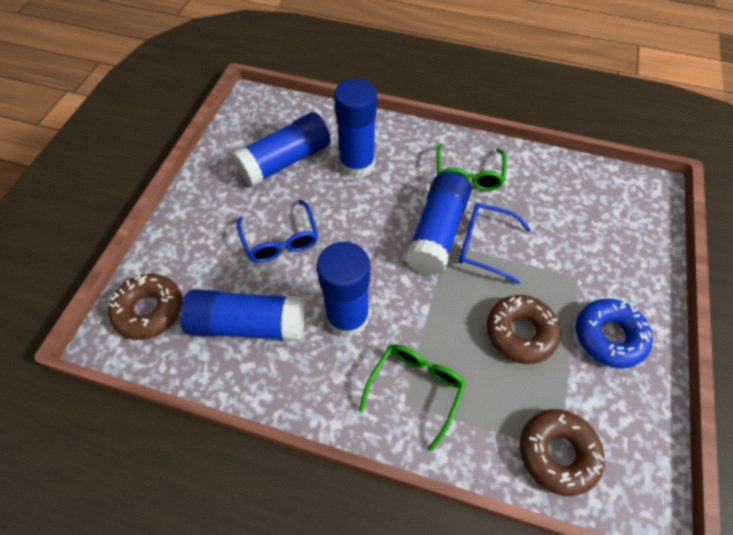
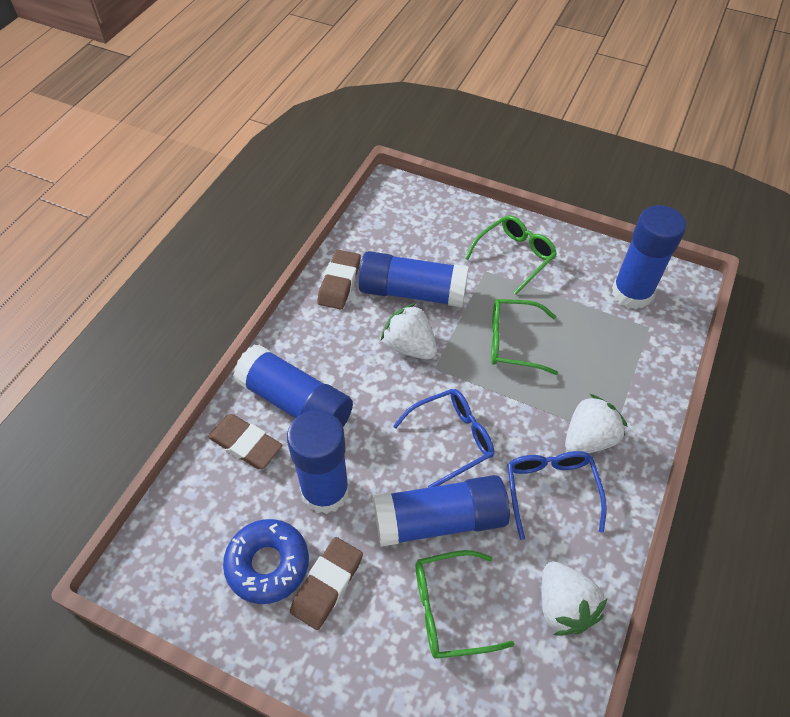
brown donut: 3 -> 0
brown eraser: 0 -> 3
green glasses: 2 -> 3
white strawberry: 0 -> 3

